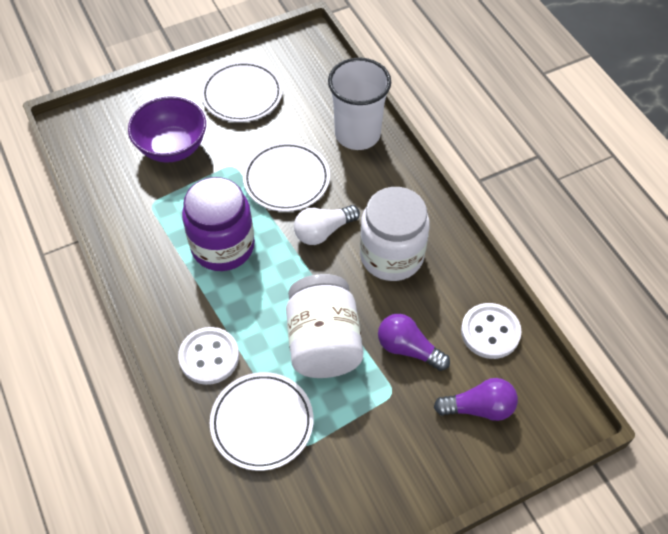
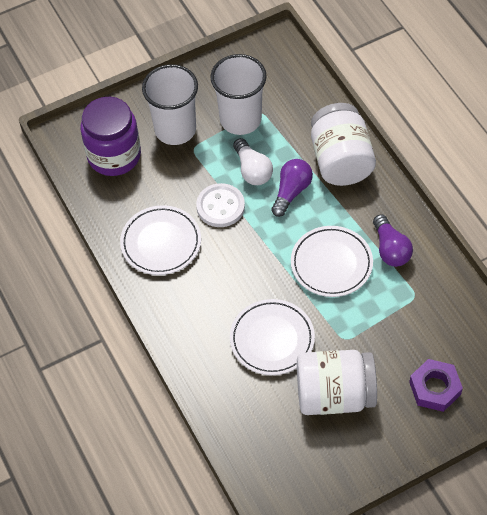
purple bowl: 1 -> 0
purple nut: 0 -> 1
white button: 2 -> 1
white cup: 1 -> 2

